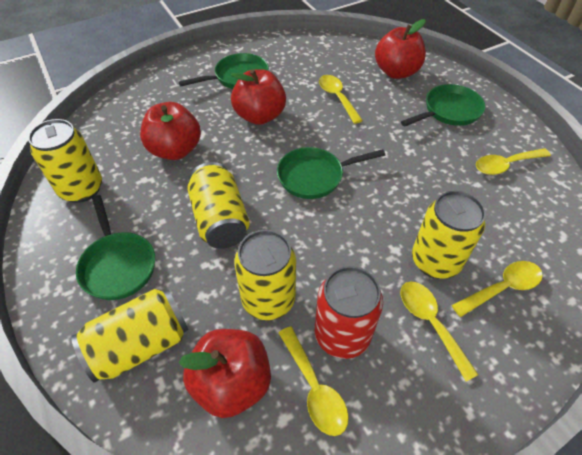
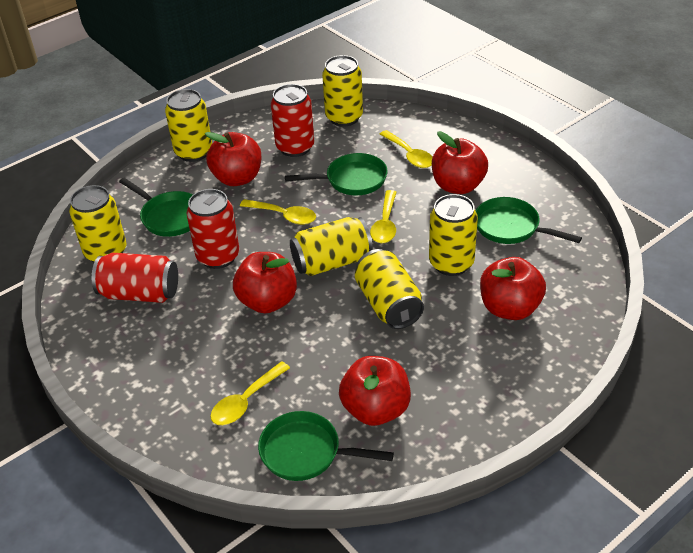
red apple: 4 -> 5
red can: 1 -> 3
yellow can: 5 -> 6
yellow spoon: 5 -> 4

